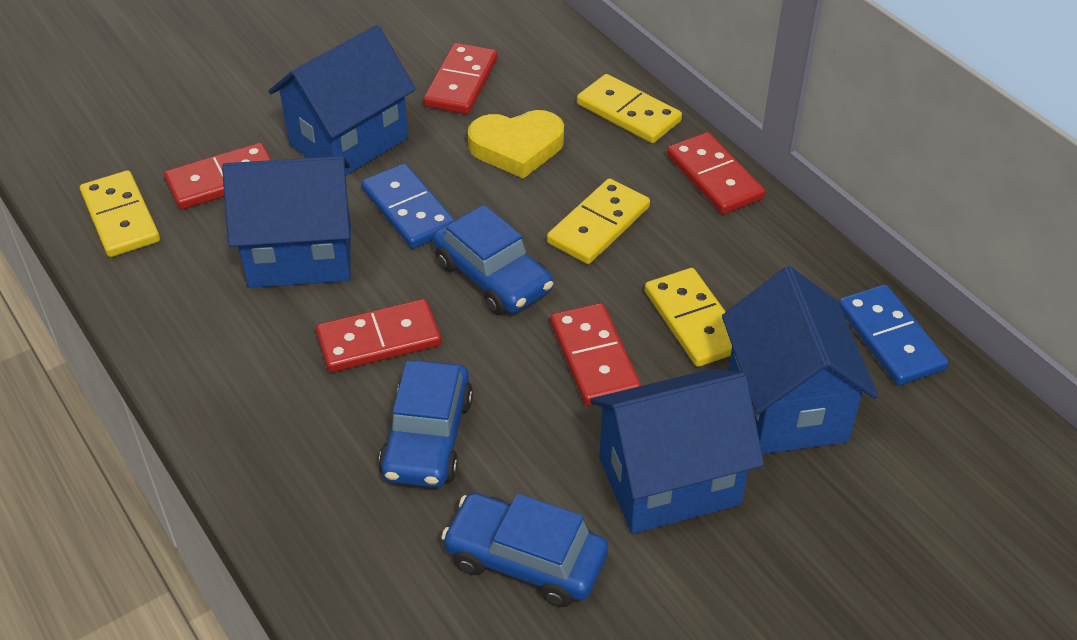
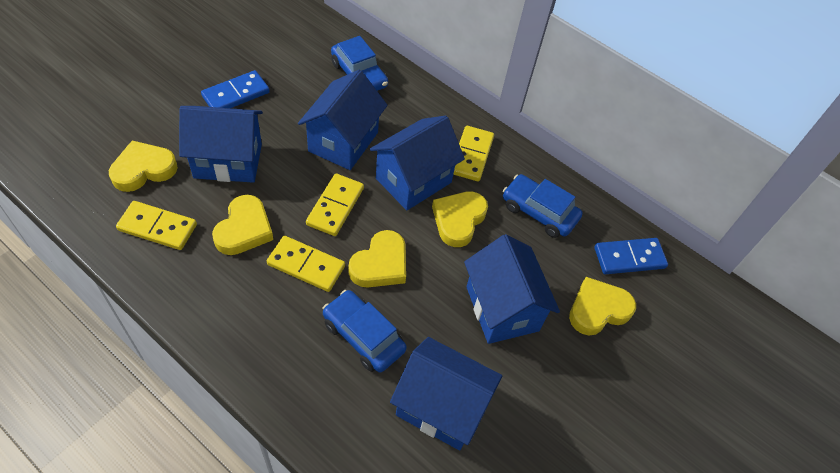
blue house: 4 -> 5
red domino: 5 -> 0
yellow heart: 1 -> 5

